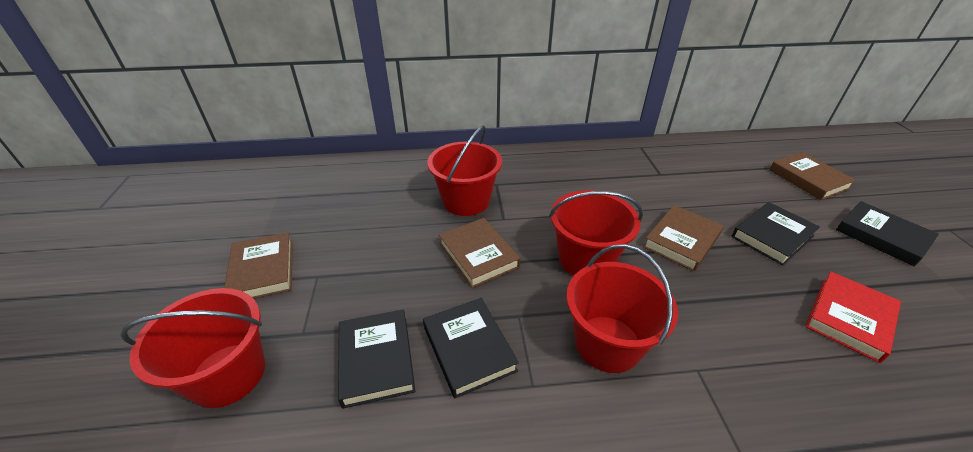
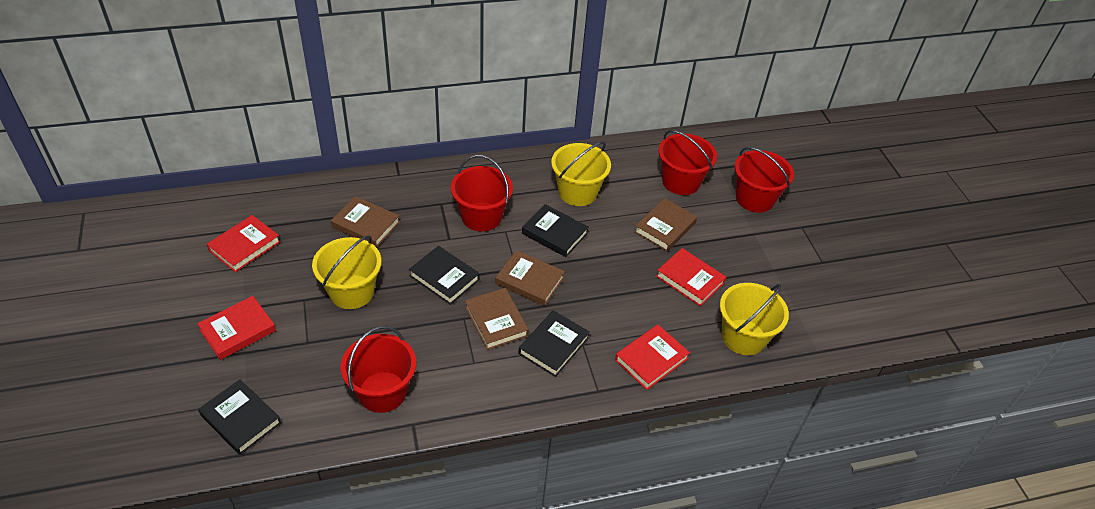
red book: 1 -> 4
yellow bucket: 0 -> 3

